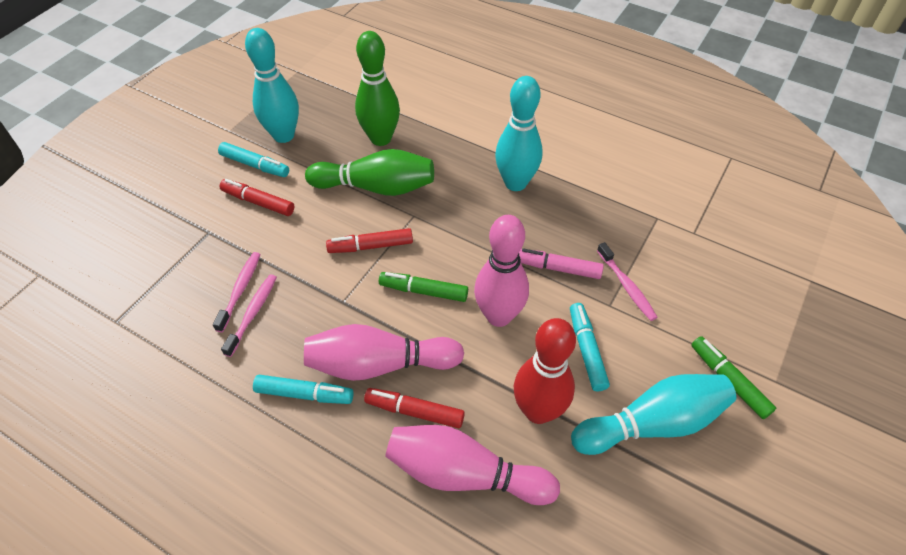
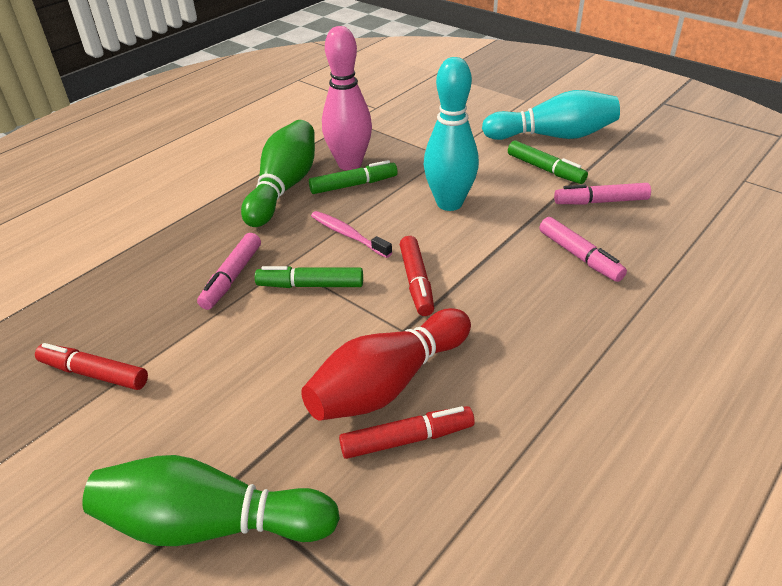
green marker: 2 -> 3
pink bowling pin: 3 -> 1
pink marker: 1 -> 3
pink toothbrush: 3 -> 1
turquoise bowling pin: 3 -> 2
turquoise marker: 3 -> 0

